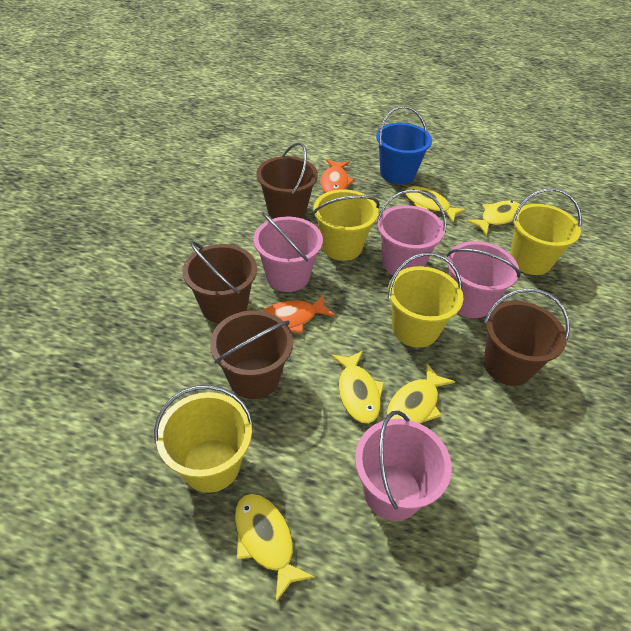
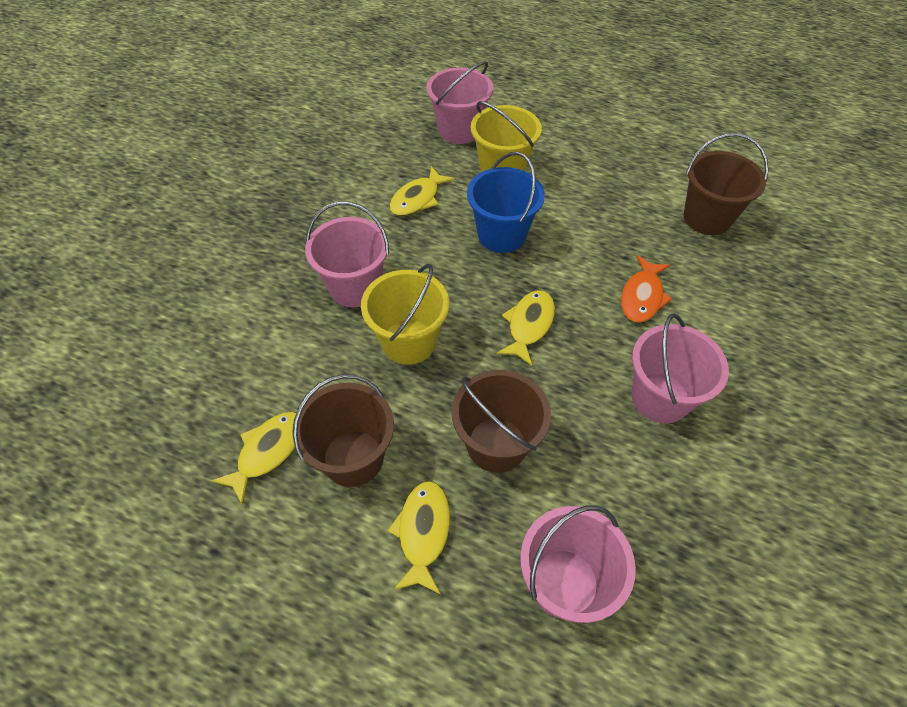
brown bucket: 4 -> 3
orange fish: 2 -> 1
yellow bucket: 4 -> 2
yellow fish: 5 -> 4

